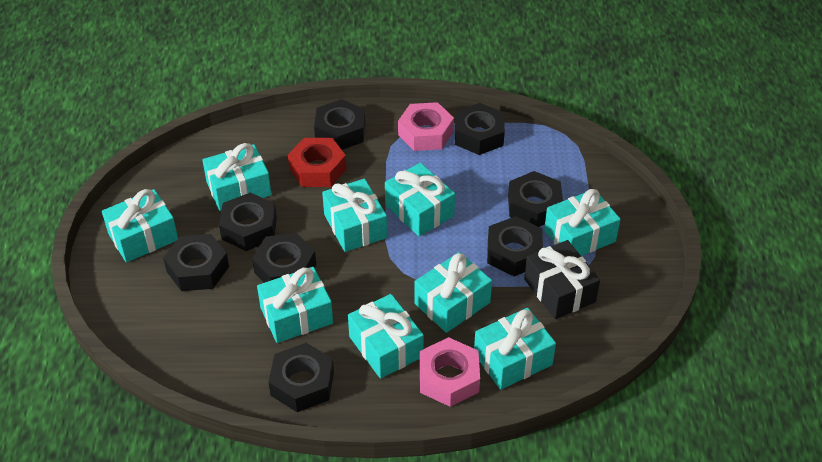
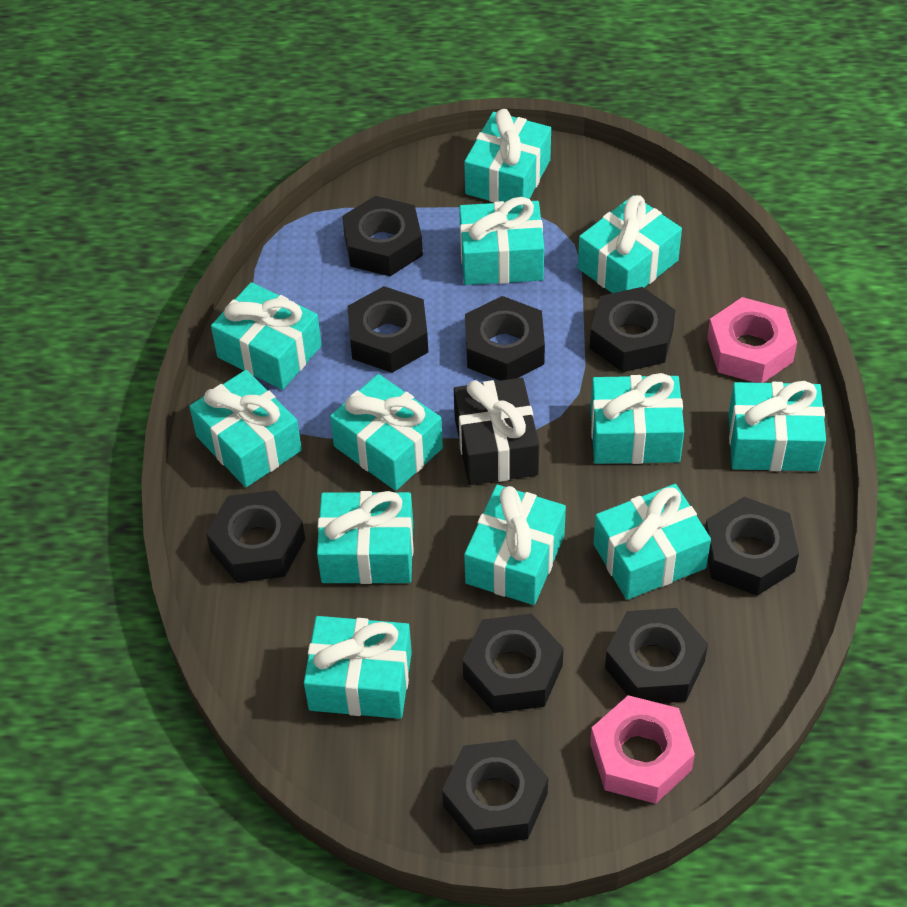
black nut: 8 -> 9
red nut: 1 -> 0
turquoise gift: 9 -> 12

